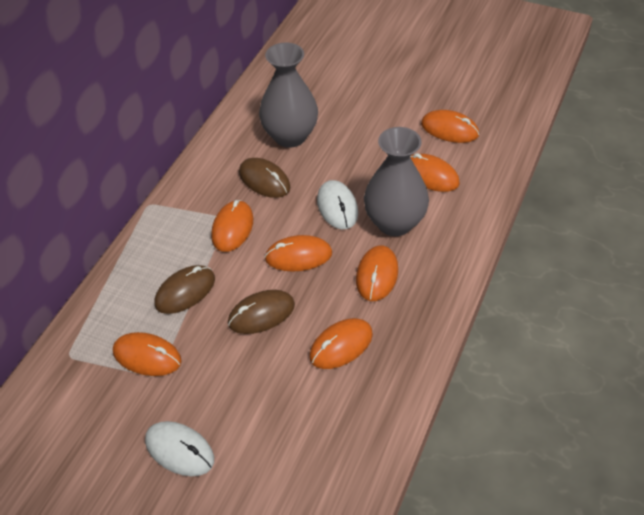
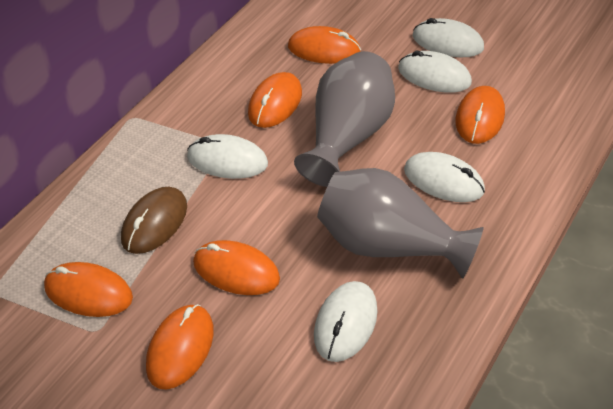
brown mouse: 3 -> 1
orange mouse: 7 -> 6
white mouse: 2 -> 5

